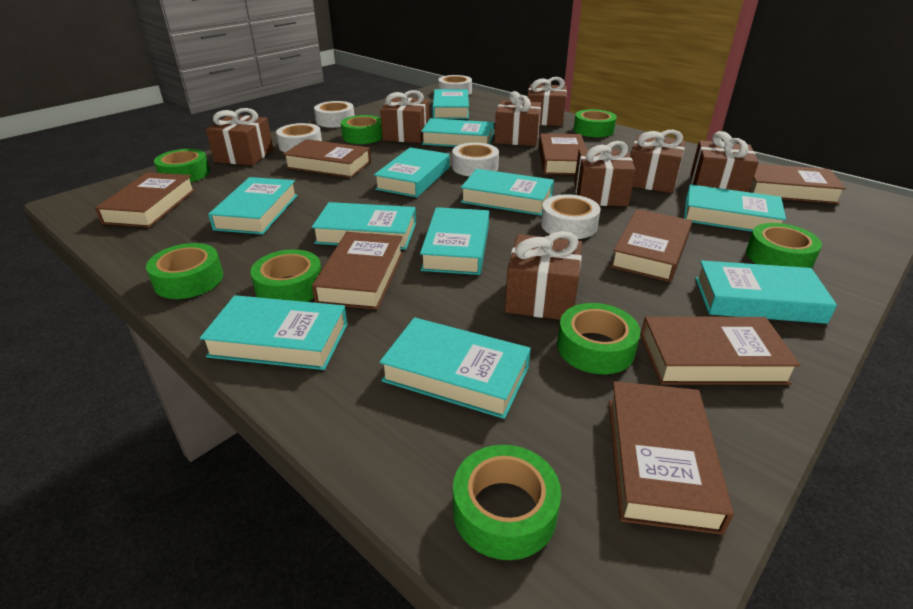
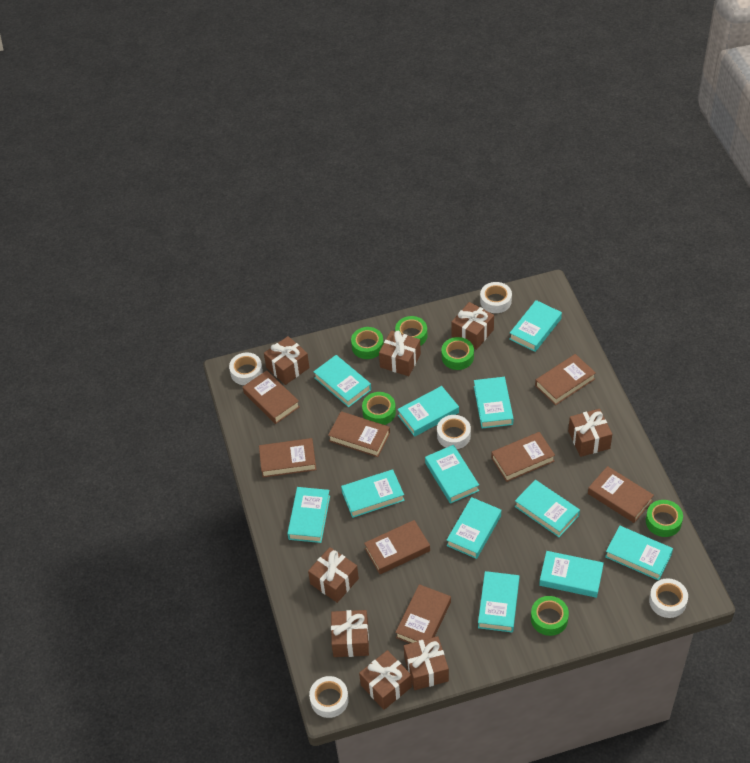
green tape: 8 -> 6
turquoise book: 11 -> 12

